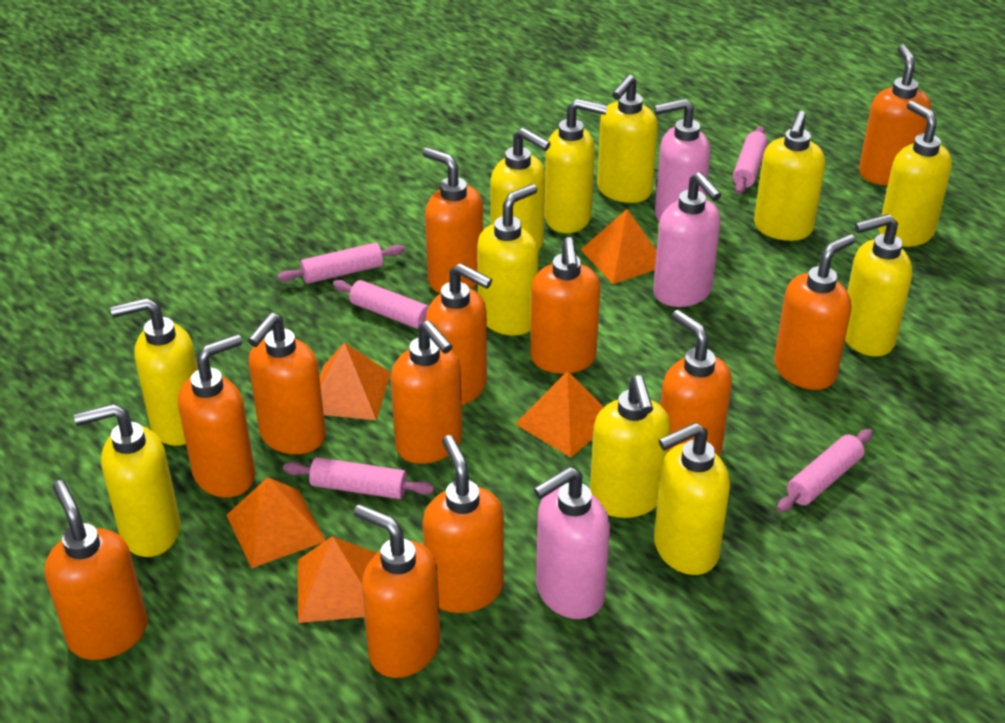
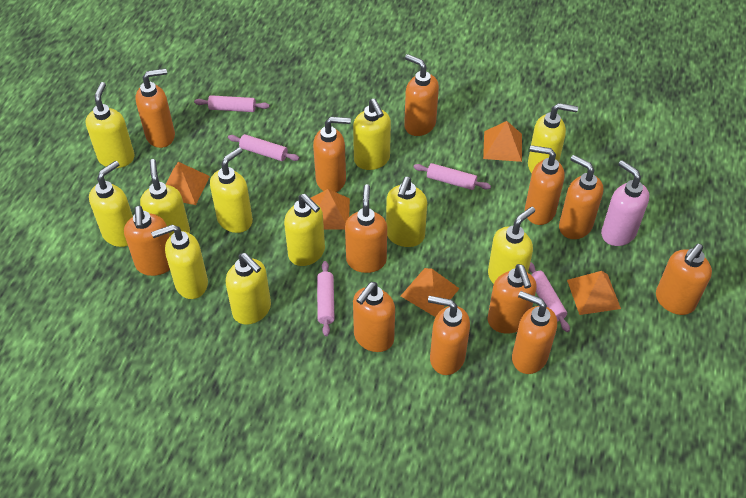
pink soap dispenser: 3 -> 1

